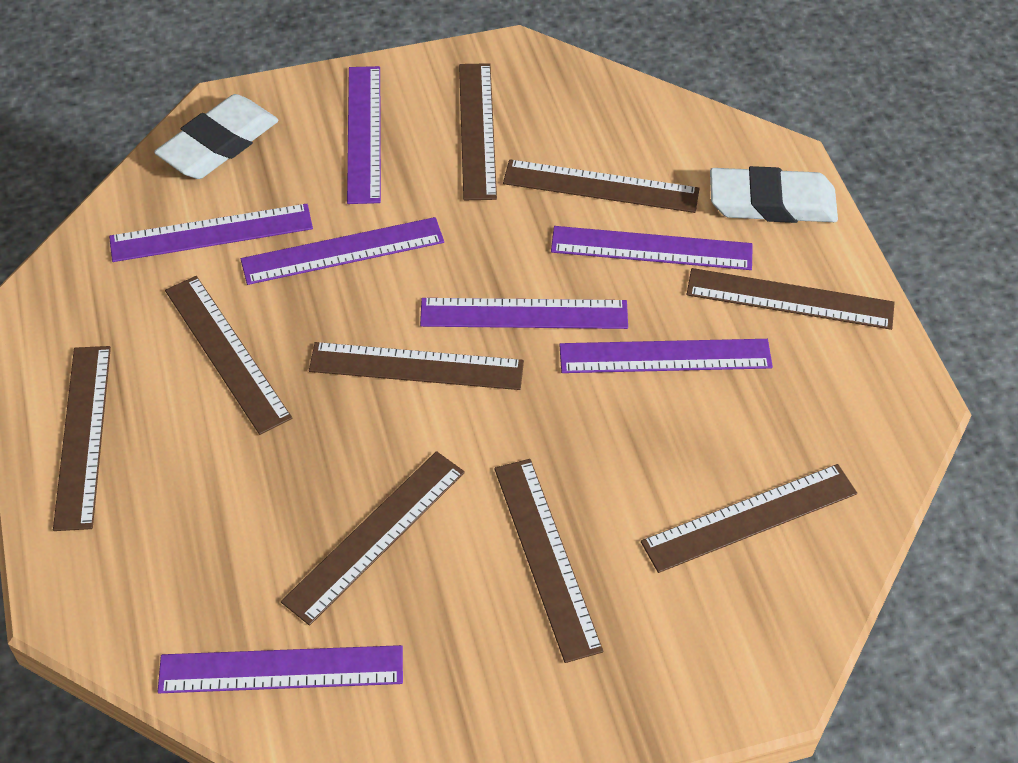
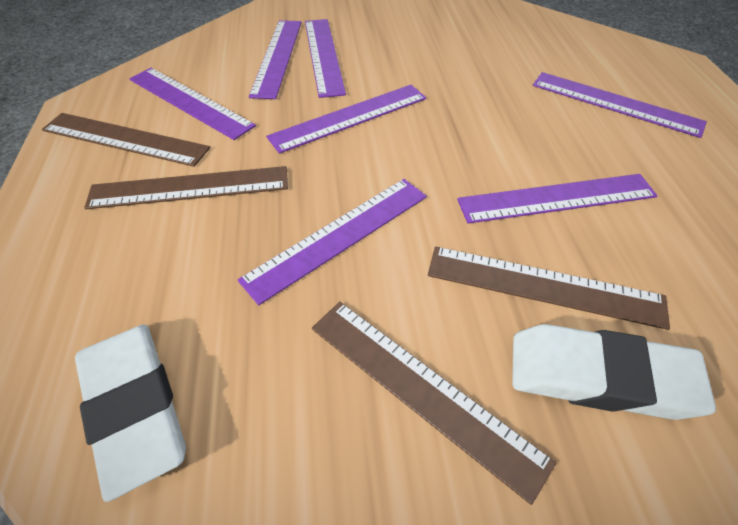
brown ruler: 9 -> 4

